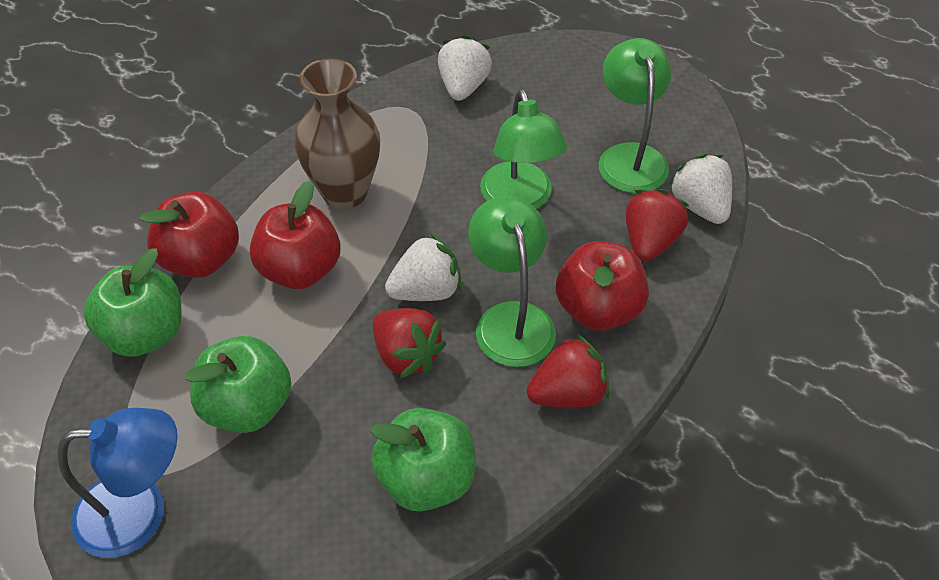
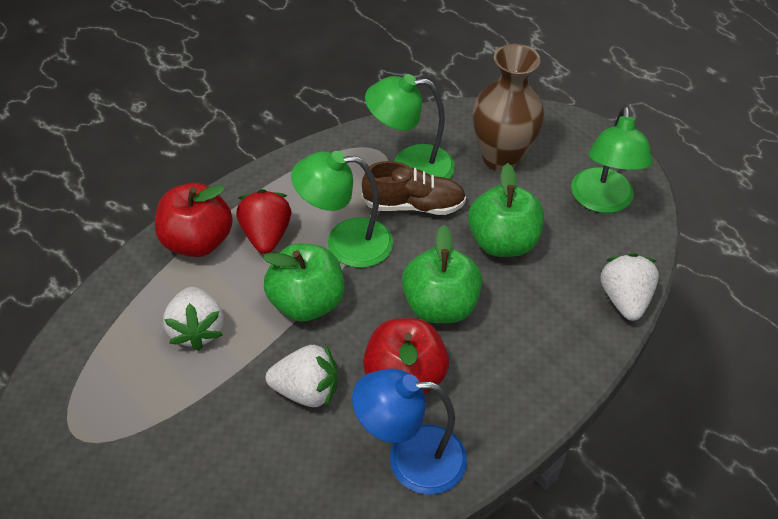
brown shoe: 0 -> 1
red apple: 3 -> 2
red strawberry: 3 -> 1

